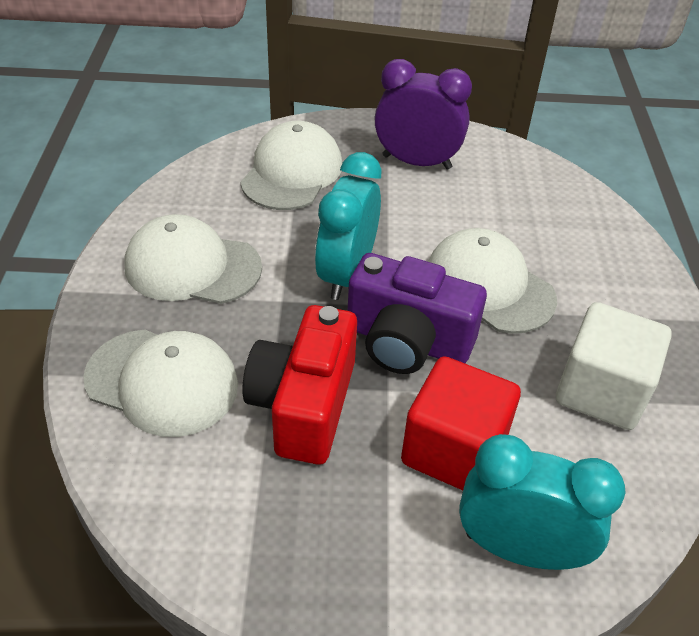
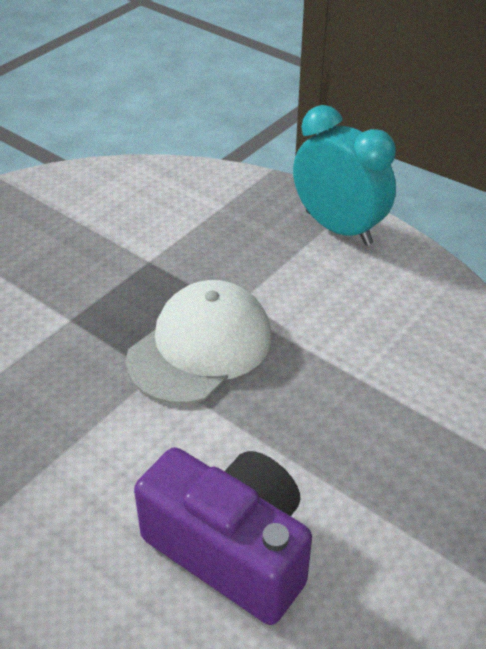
purple clock: 1 -> 0
red camera: 1 -> 0
red cube: 1 -> 0
turquoise clock: 2 -> 1
white cap: 4 -> 1
white cube: 1 -> 0

